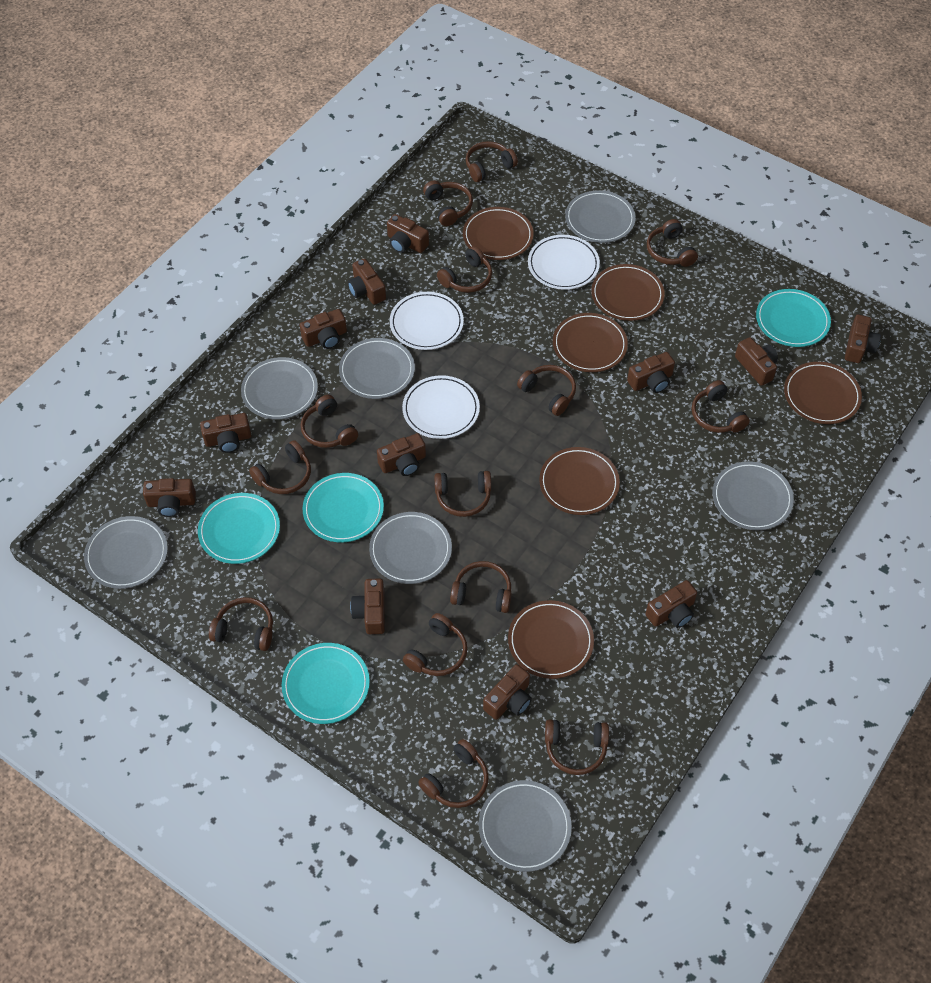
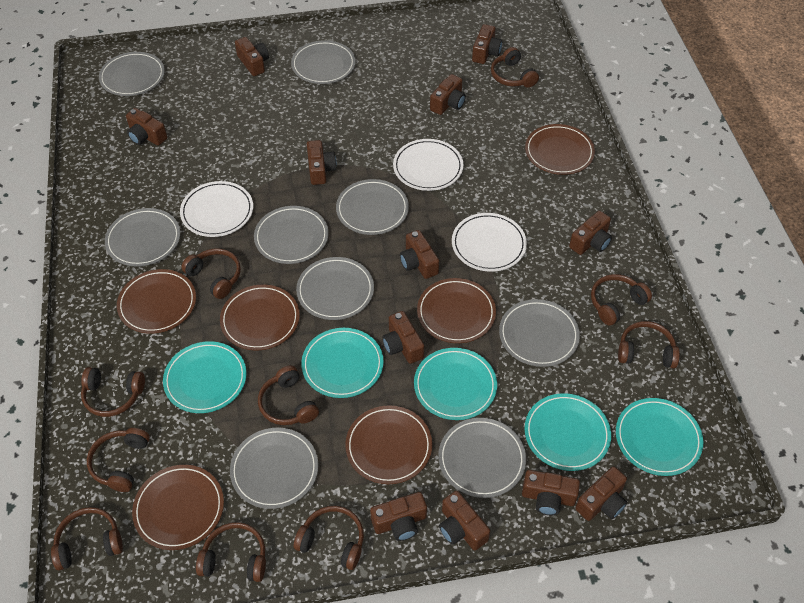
brown headphones: 14 -> 10
grey plate: 7 -> 9
turquoise plate: 4 -> 5

